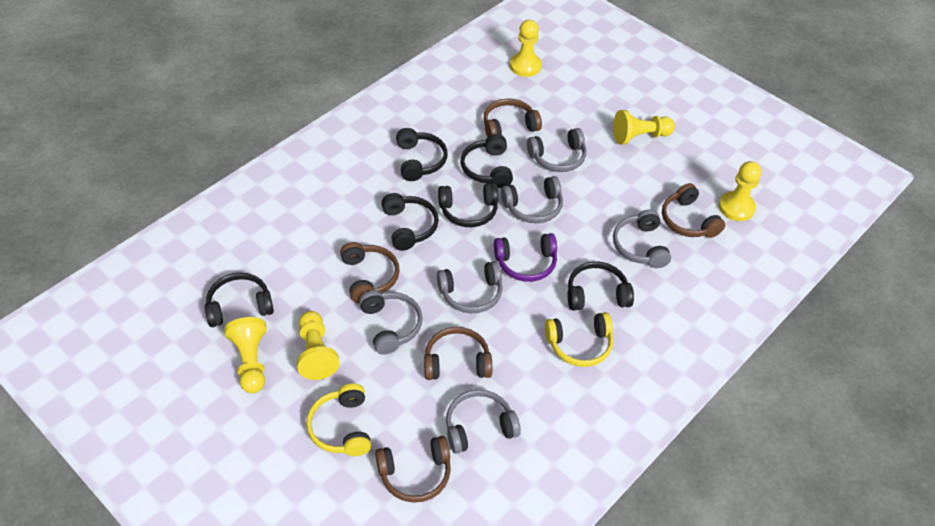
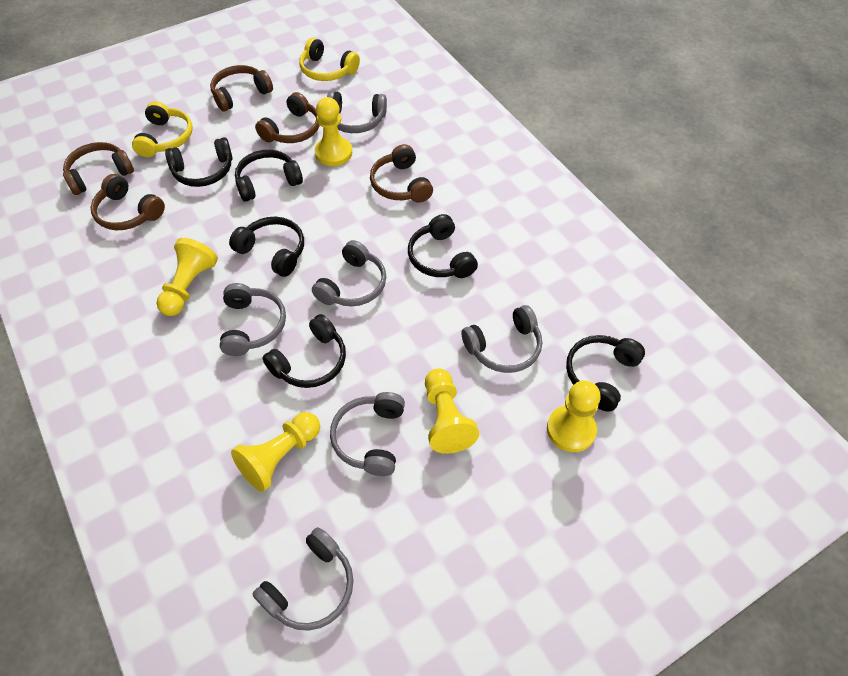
purple headphones: 1 -> 0

